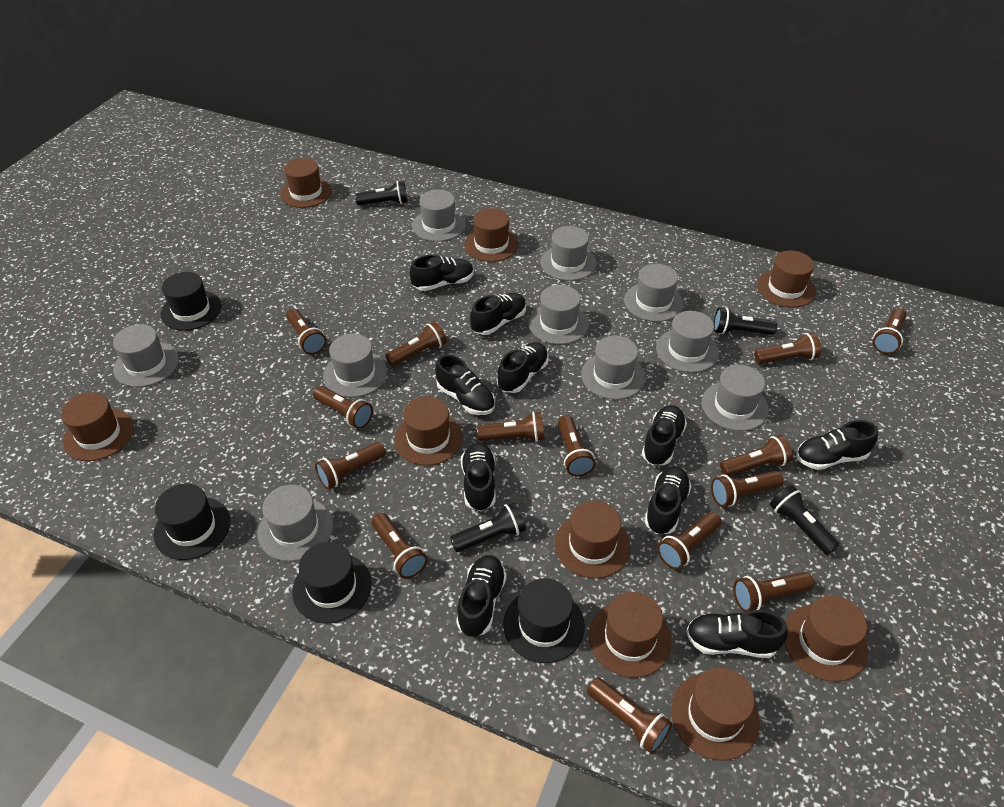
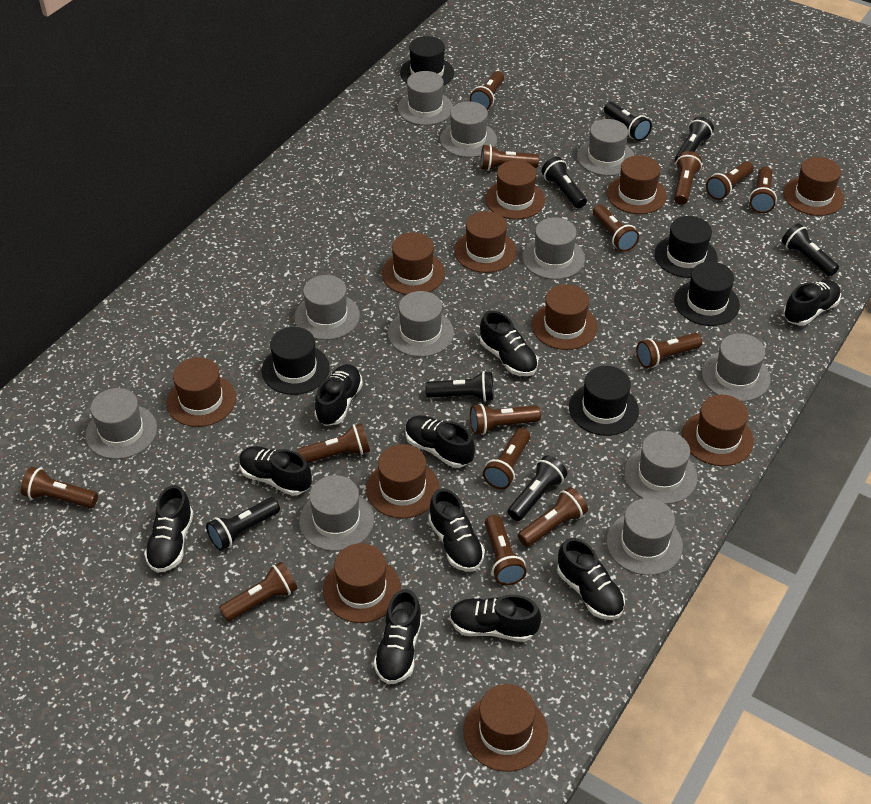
black flashlight: 4 -> 7
black hat: 4 -> 5
brown hat: 9 -> 11
grey hat: 10 -> 11

